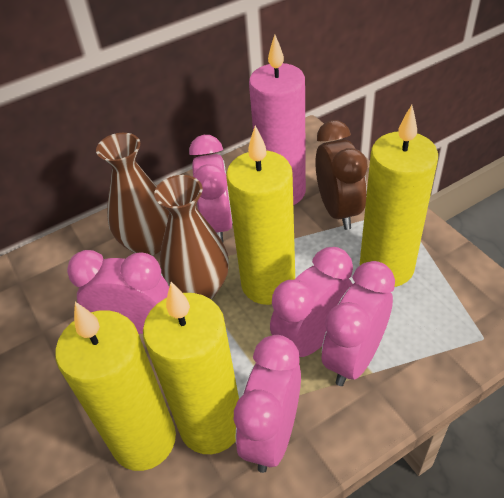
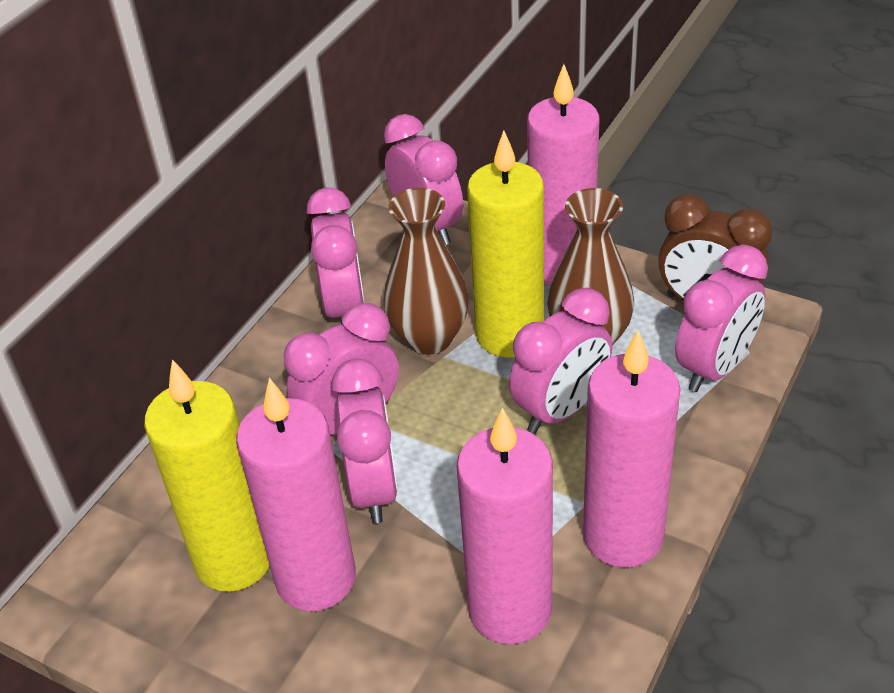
pink candle: 1 -> 4
pink clock: 5 -> 6
yellow candle: 4 -> 2

